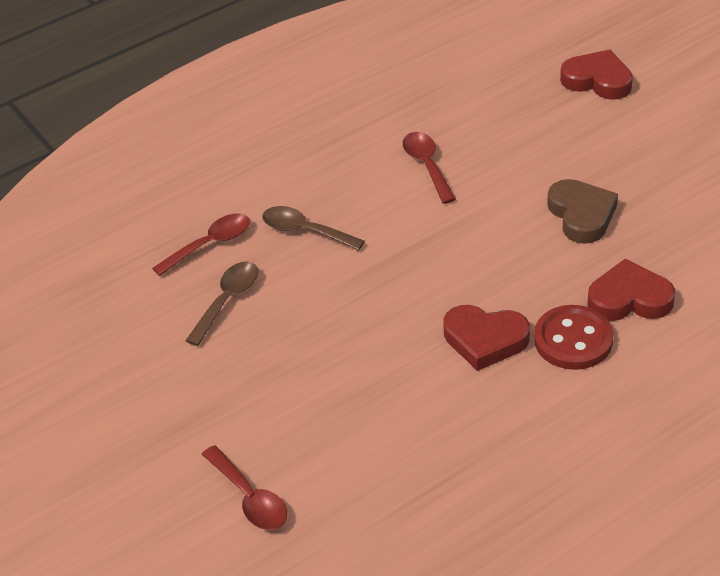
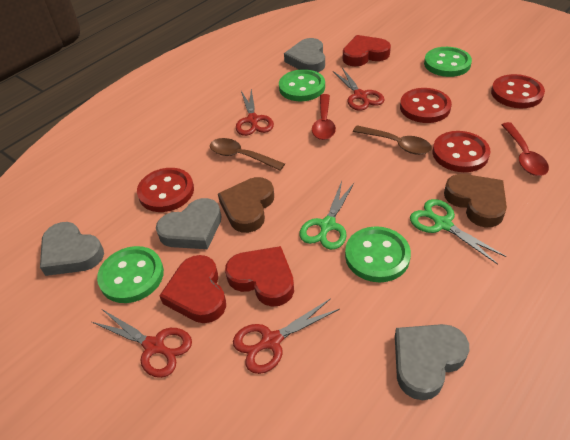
brown heart: 1 -> 2
green button: 0 -> 4
green scissors: 0 -> 2
grey heart: 0 -> 4
red button: 1 -> 4
red scissors: 0 -> 4
red spoon: 3 -> 2

